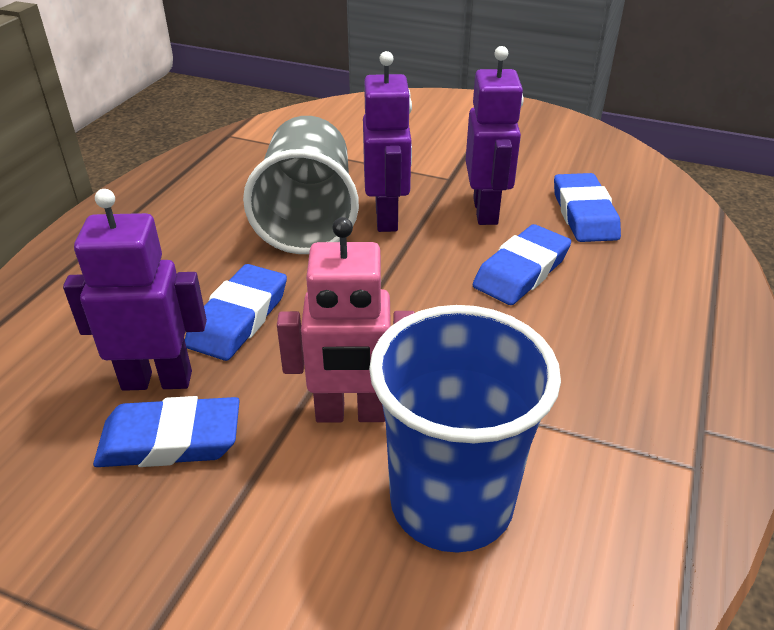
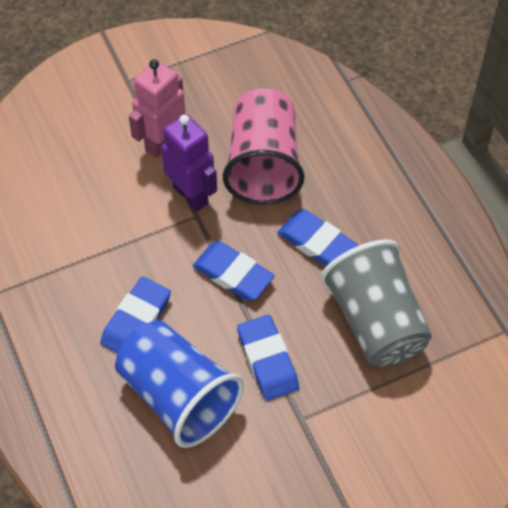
pink cup: 0 -> 1
purple robot: 3 -> 1

